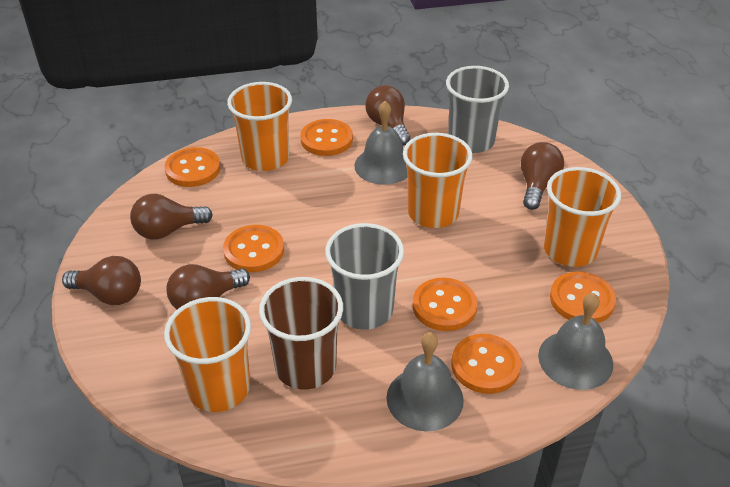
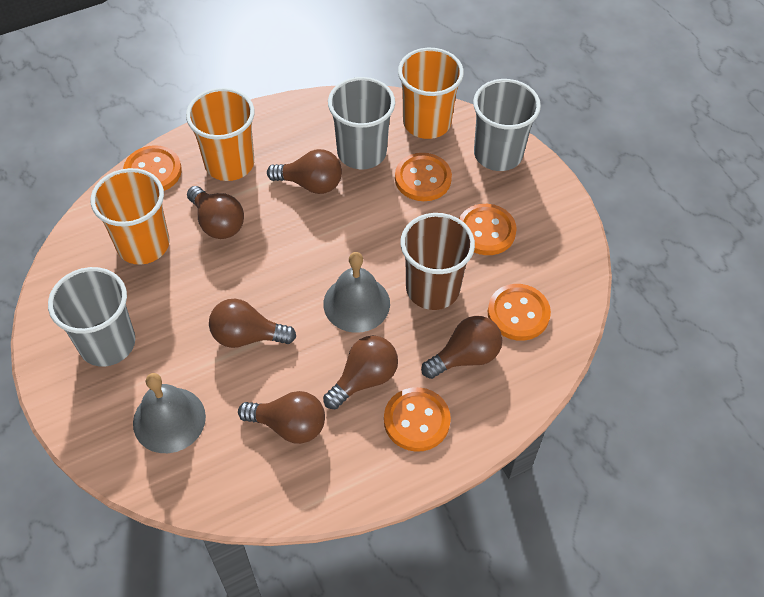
brown light bulb: 5 -> 6
grey bell: 3 -> 2
grey cup: 2 -> 3
orange button: 6 -> 5
orange cup: 4 -> 3

